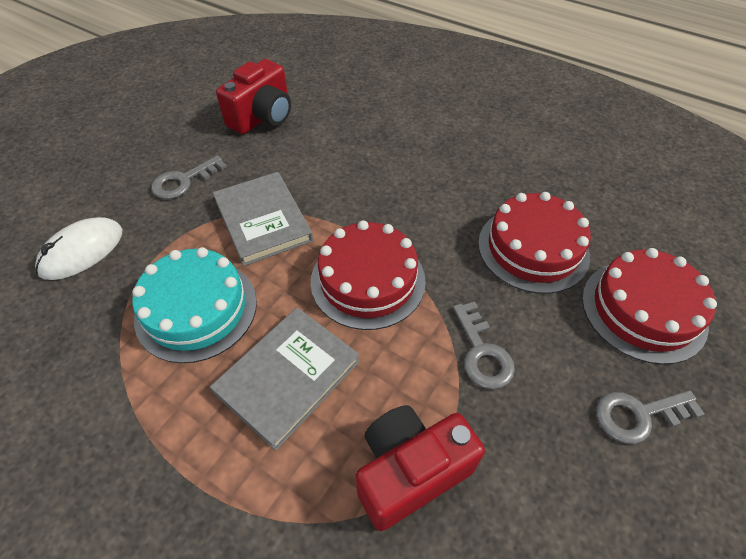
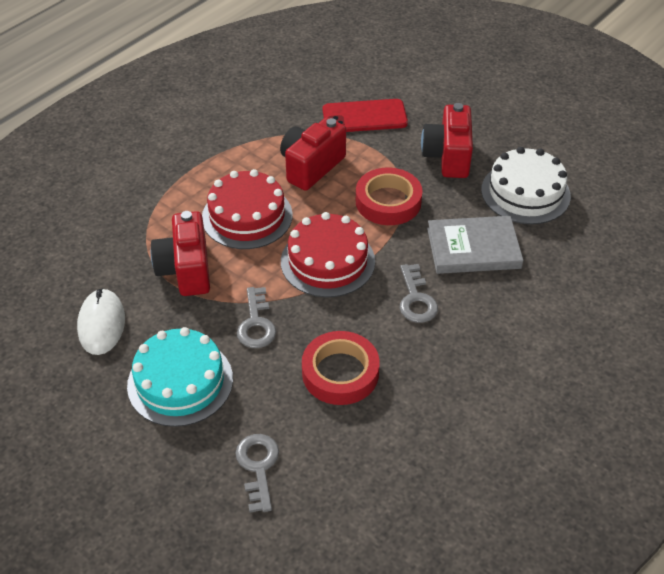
grey book: 2 -> 1
red cake: 3 -> 2
red camera: 2 -> 3
red phone: 0 -> 1
red tape: 0 -> 2
white cake: 0 -> 1

